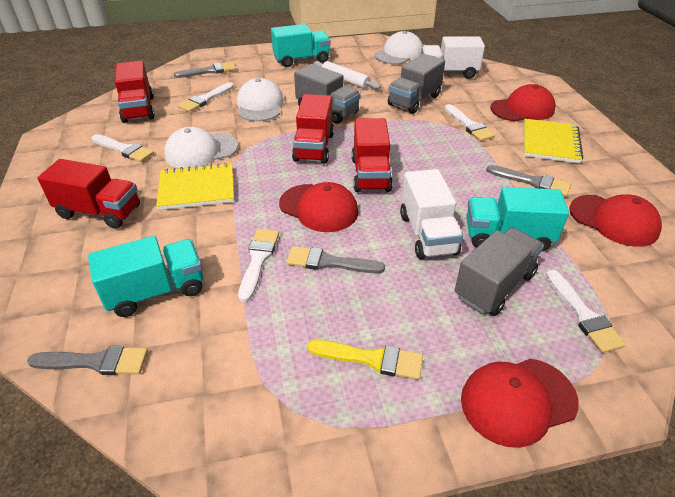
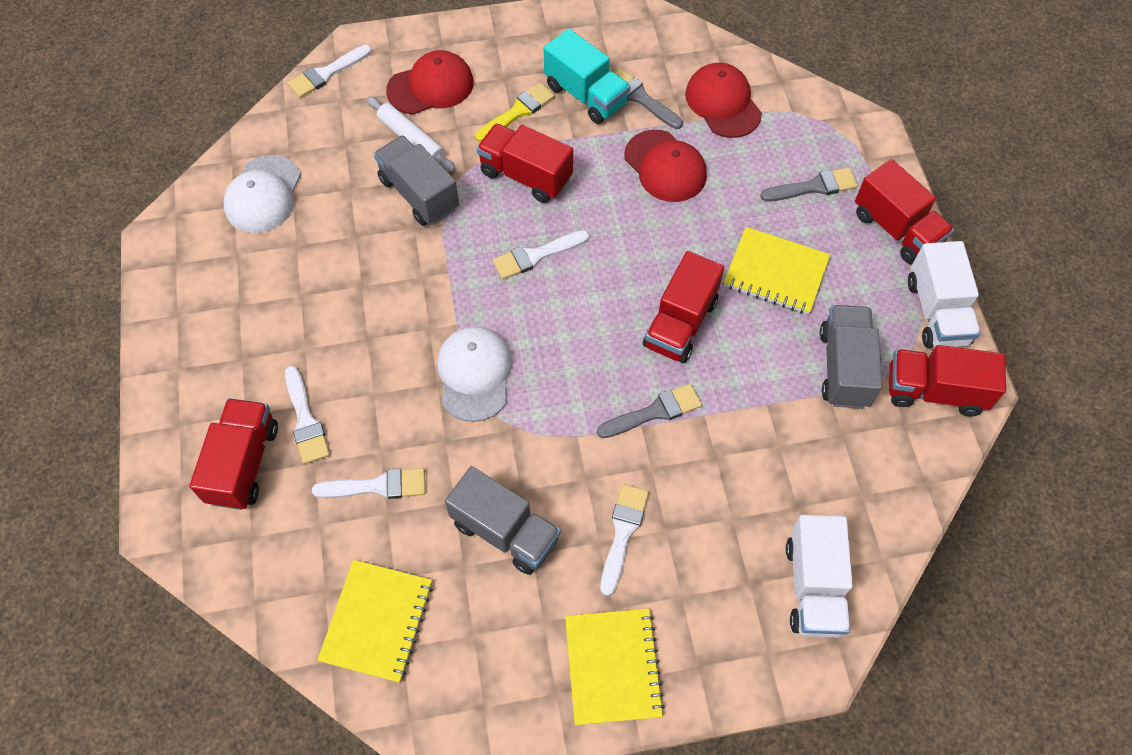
grey brush: 4 -> 3
red cap: 4 -> 3
red truck: 4 -> 5
turquoise truck: 3 -> 1
white cap: 3 -> 2
yellow notebook: 2 -> 3

